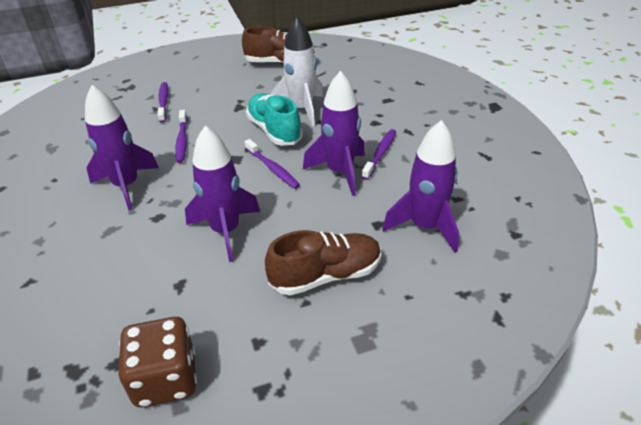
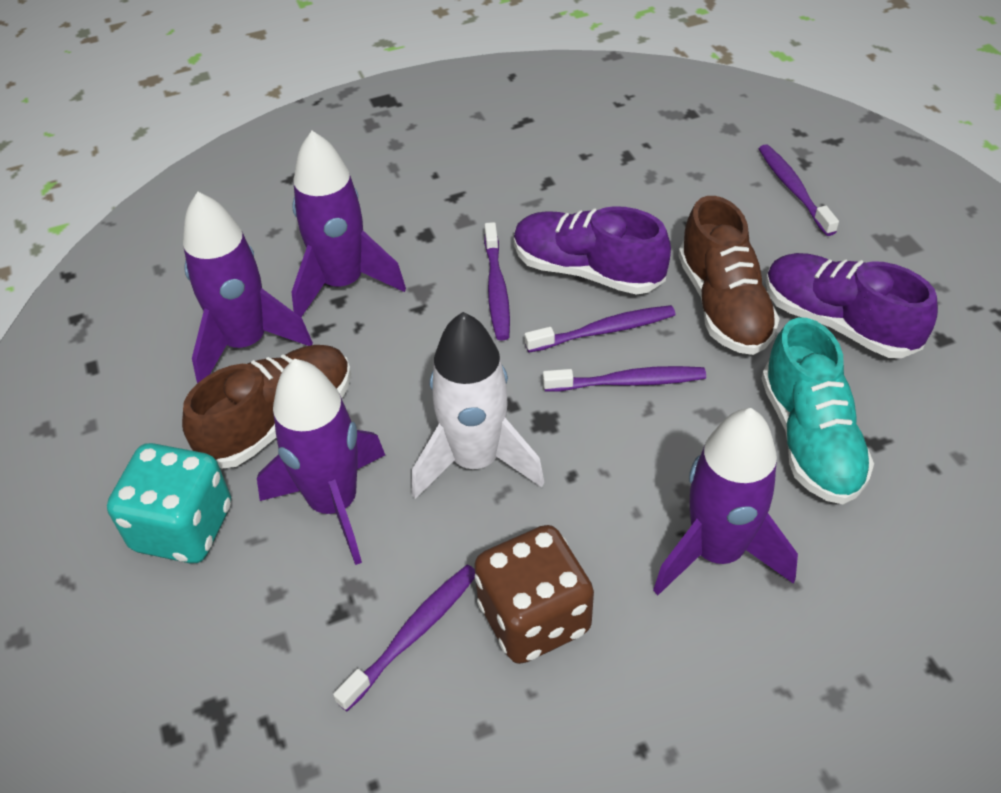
purple shoe: 0 -> 2
purple toothbrush: 4 -> 5
turquoise dice: 0 -> 1

